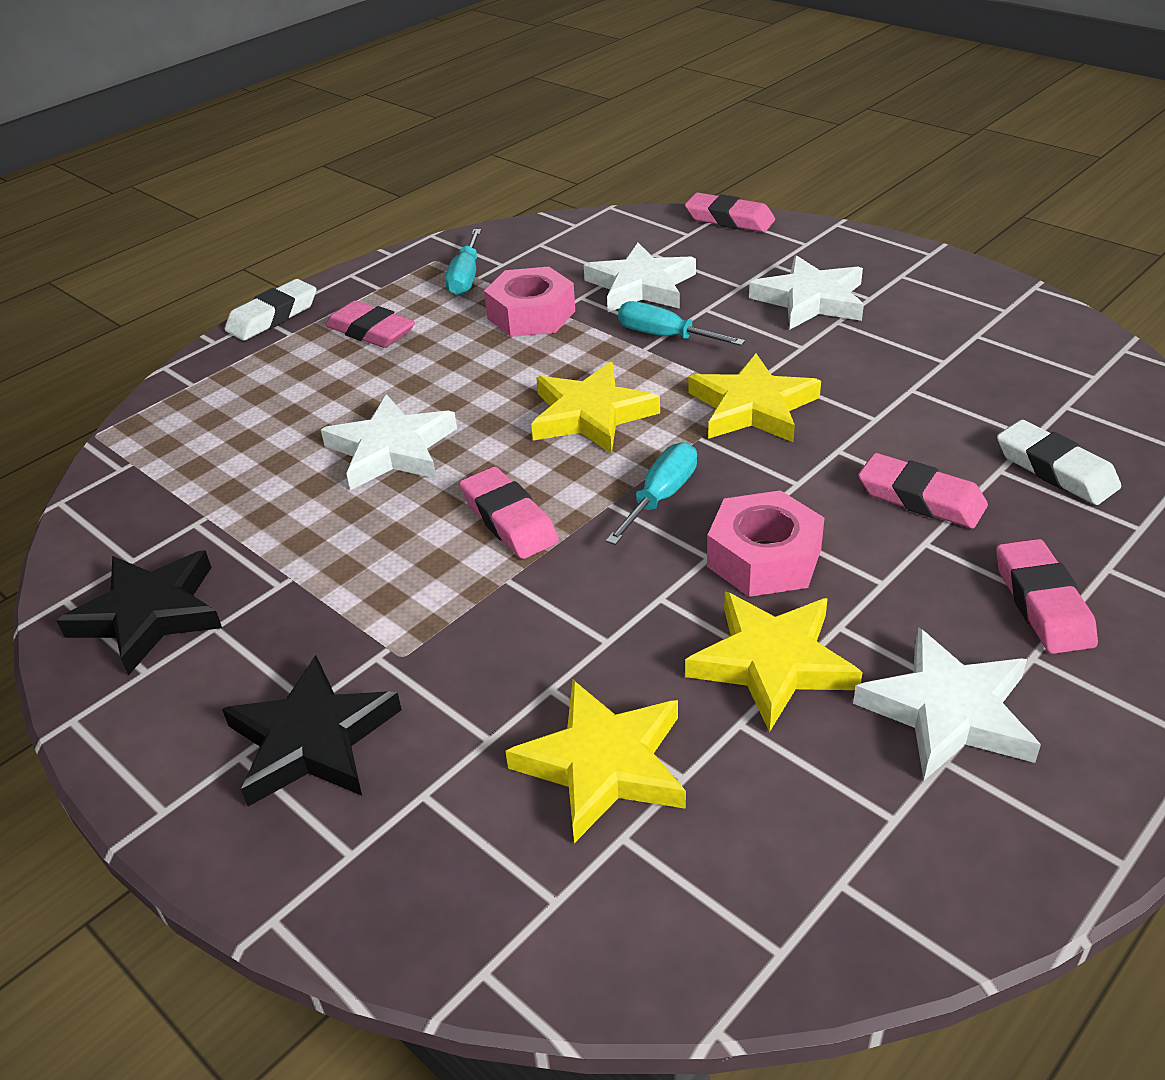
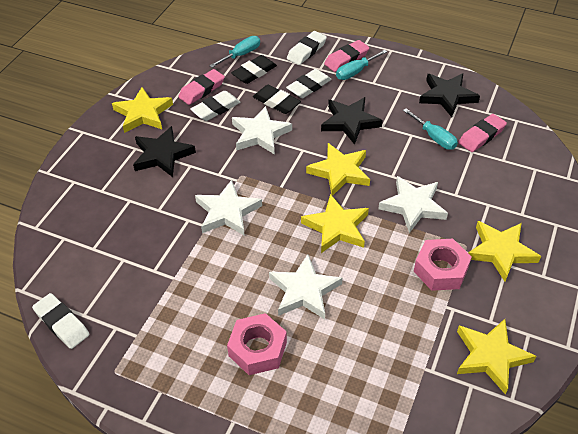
black eraser: 0 -> 2
black star: 2 -> 3
pink eraser: 5 -> 3
white eraser: 2 -> 4
yellow star: 4 -> 5

